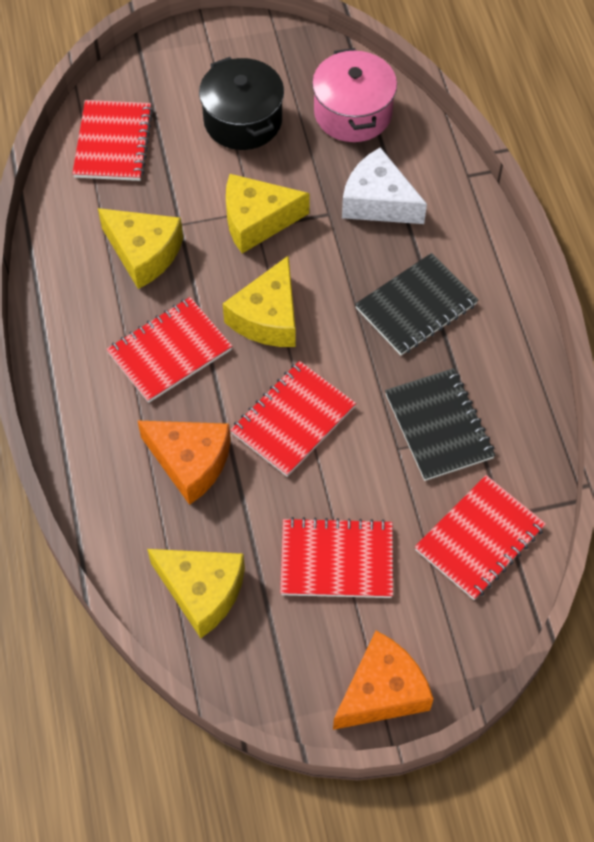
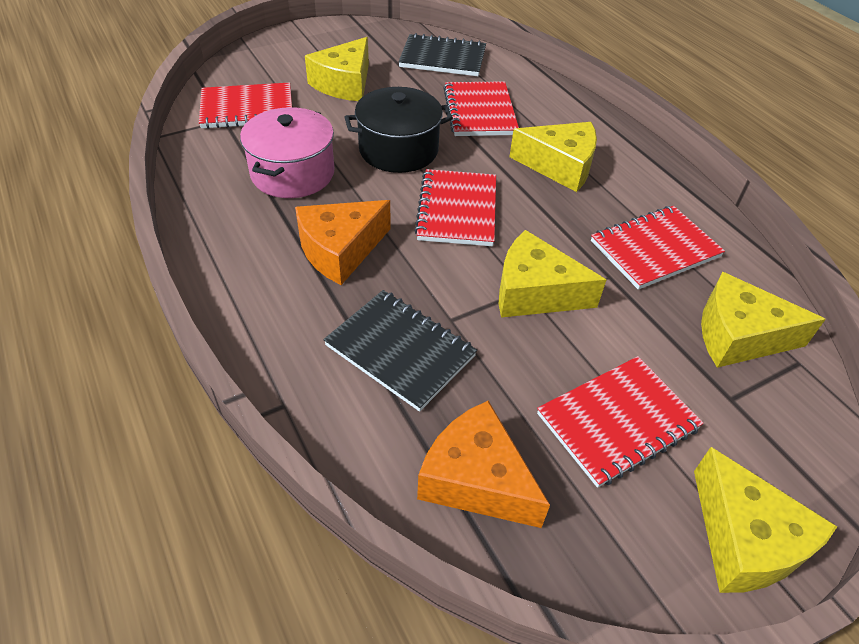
white cheese: 1 -> 0
yellow cheese: 4 -> 5

